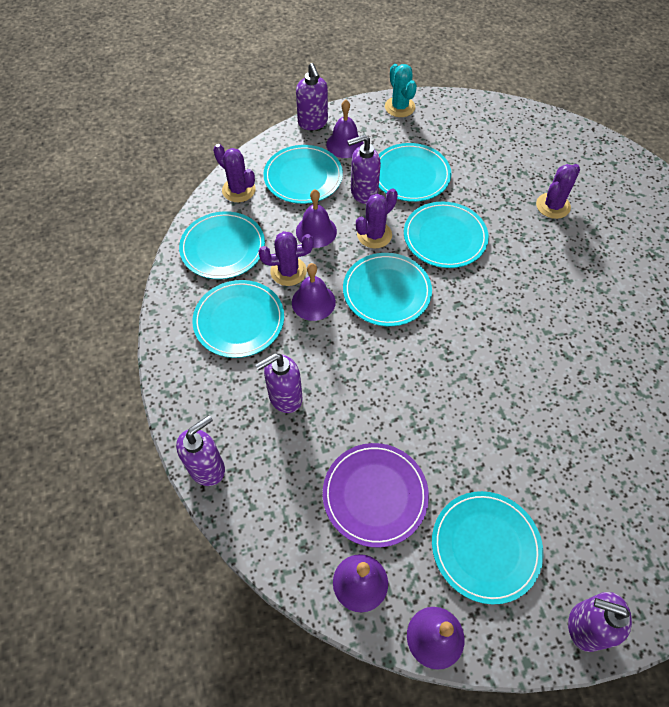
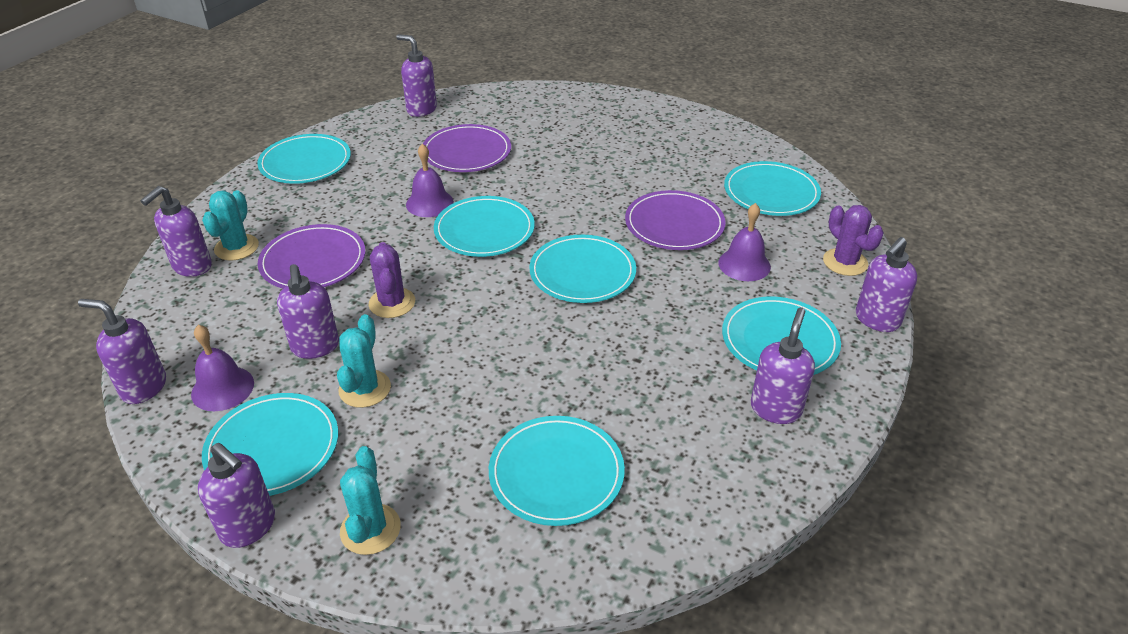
purple bell: 5 -> 3
purple cactus: 4 -> 2
purple plate: 1 -> 3
purple soap dispenser: 5 -> 7
turquoise cactus: 1 -> 3

